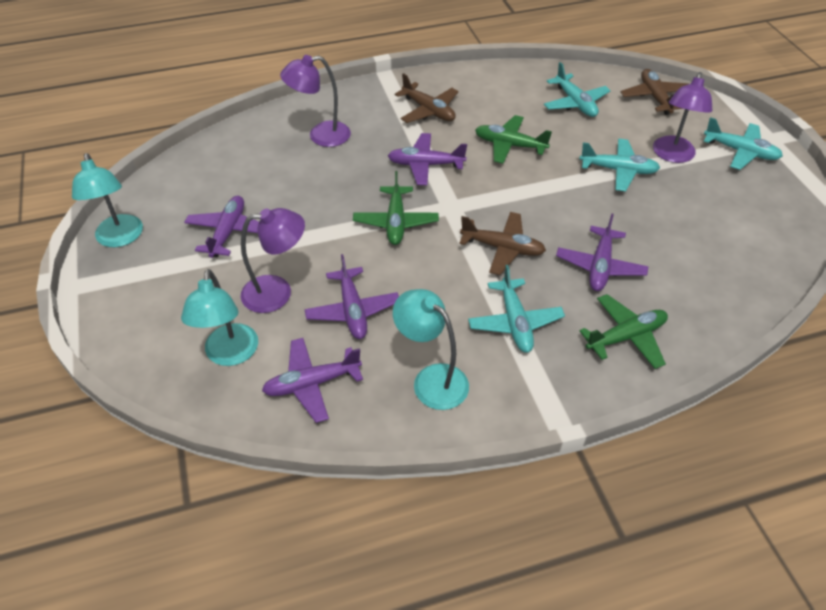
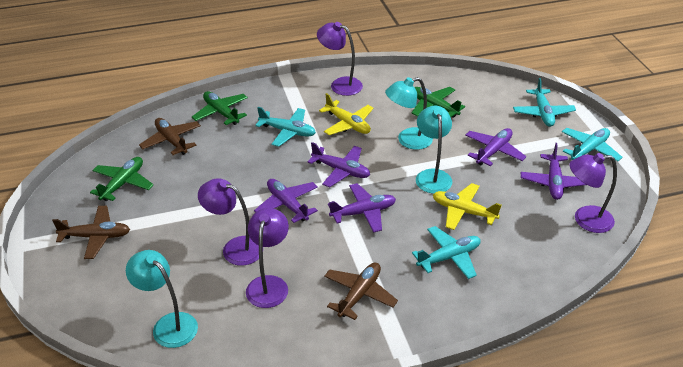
purple lamp: 3 -> 4
yellow plane: 0 -> 2

